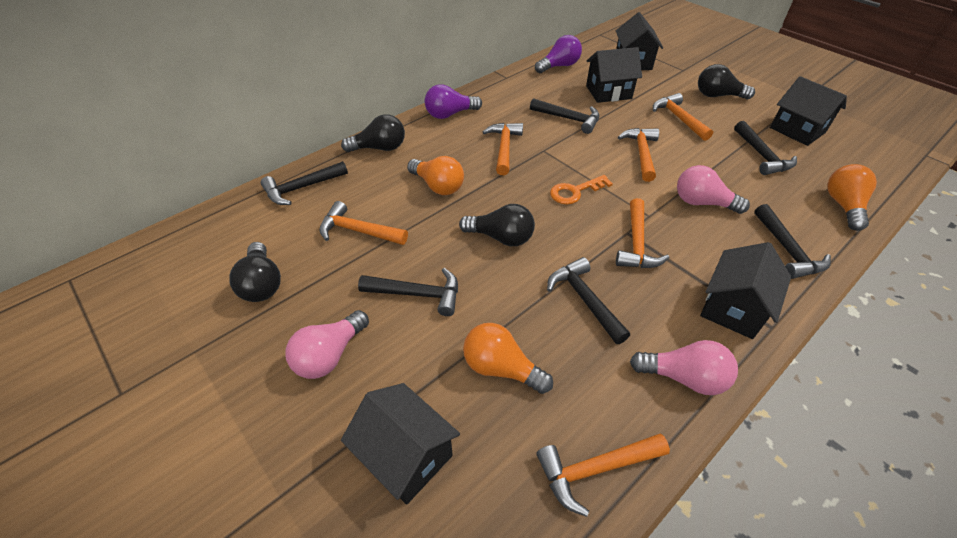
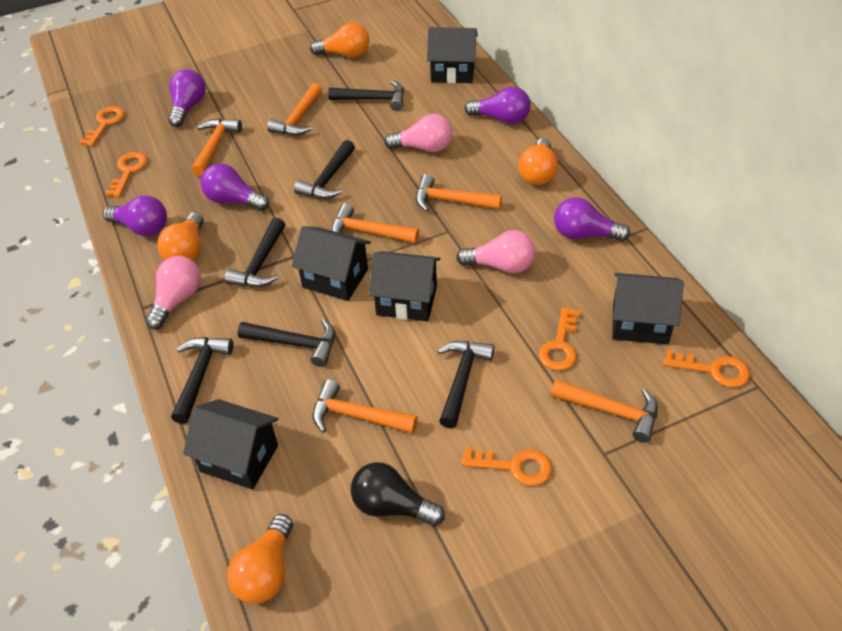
black light bulb: 4 -> 1
orange key: 1 -> 5
orange light bulb: 3 -> 4
purple light bulb: 2 -> 5

